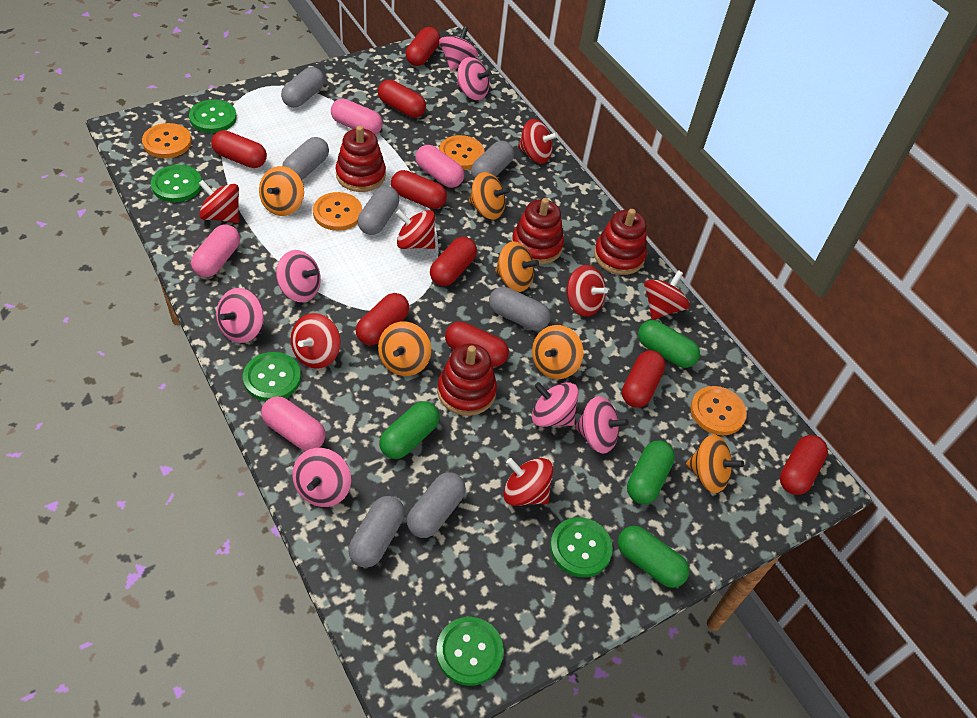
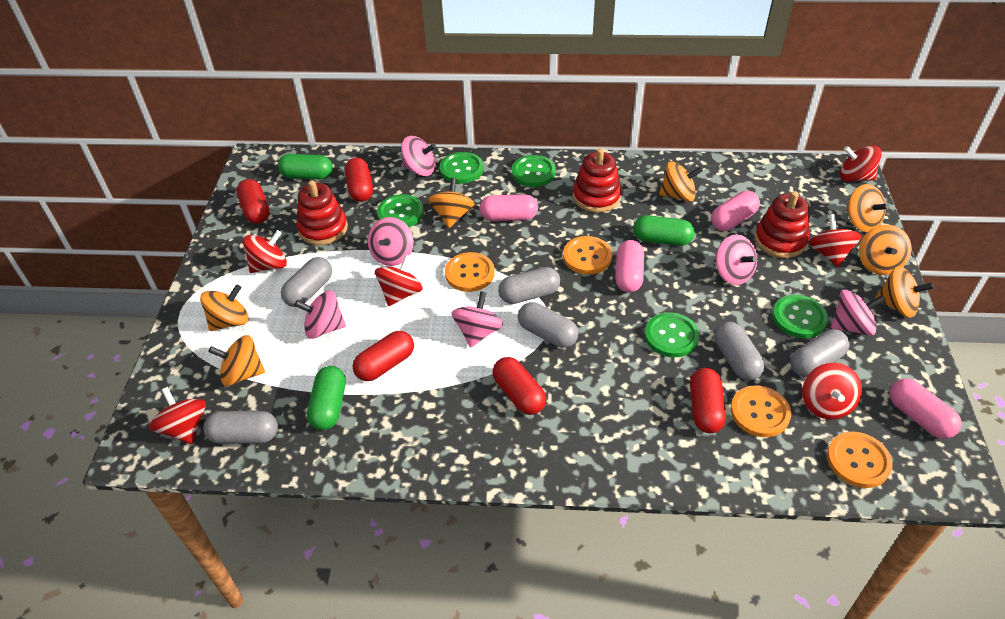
green capsule: 4 -> 3
grey capsule: 7 -> 6
orange spinning top: 6 -> 7
pink spinning top: 7 -> 6
red capsule: 9 -> 5
red spinning top: 7 -> 6
red stacking toy: 4 -> 3

